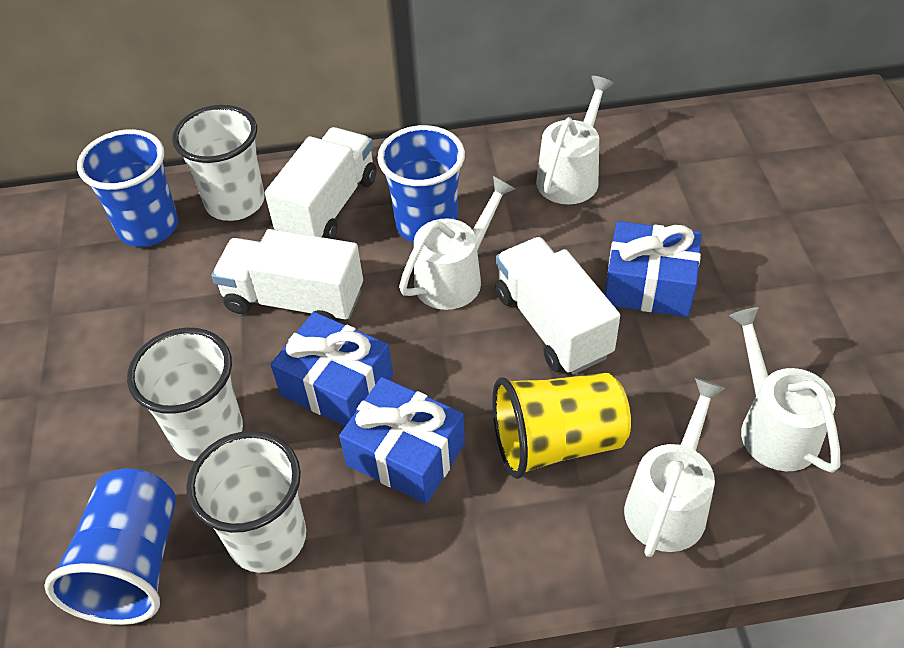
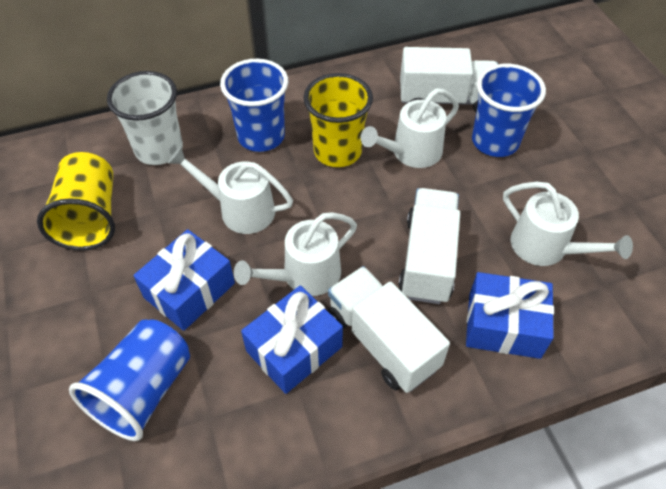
white cup: 3 -> 1
yellow cup: 1 -> 2

